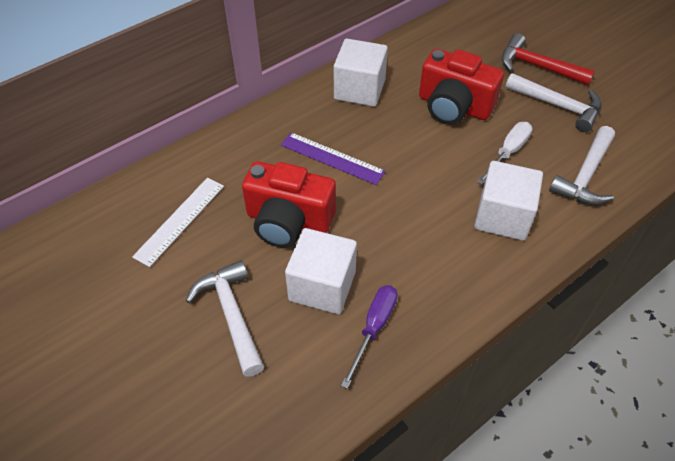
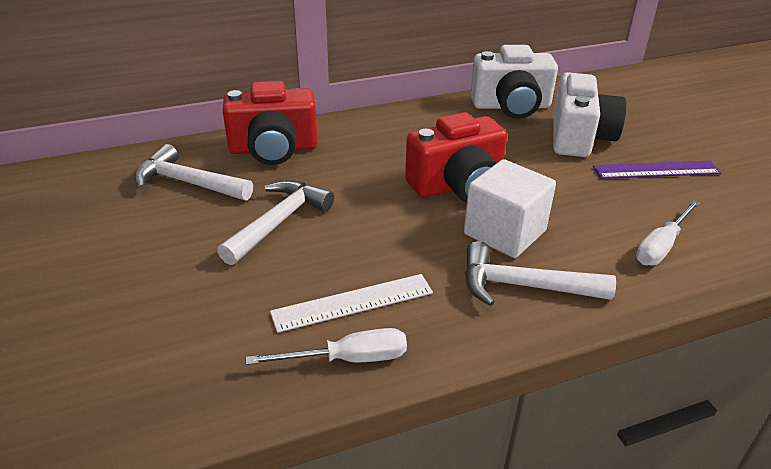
purple screwdriver: 1 -> 0
red hammer: 1 -> 0
white camera: 0 -> 2
white cube: 3 -> 1
white screwdriver: 1 -> 2

